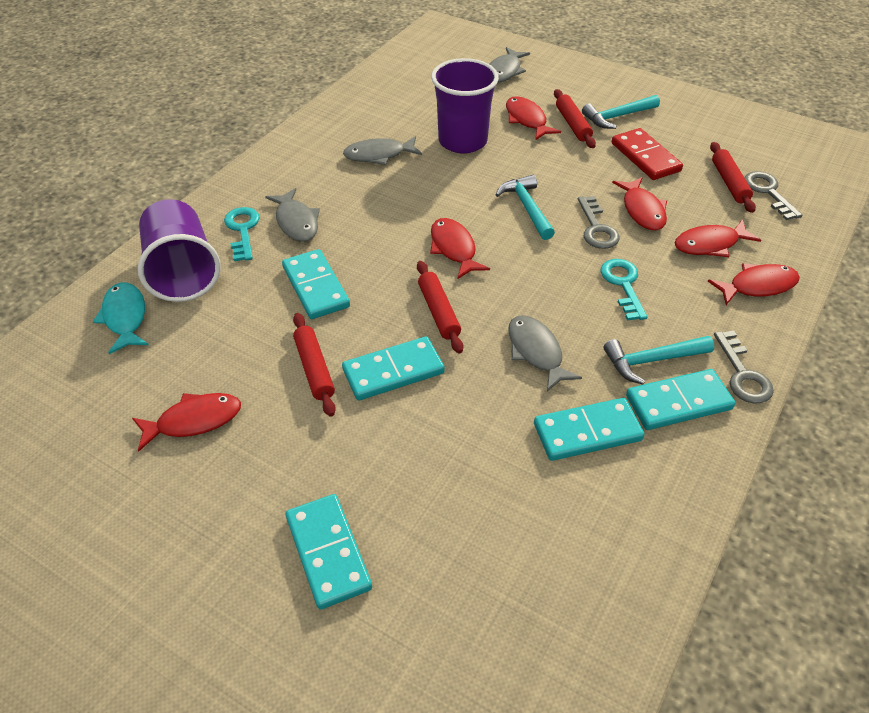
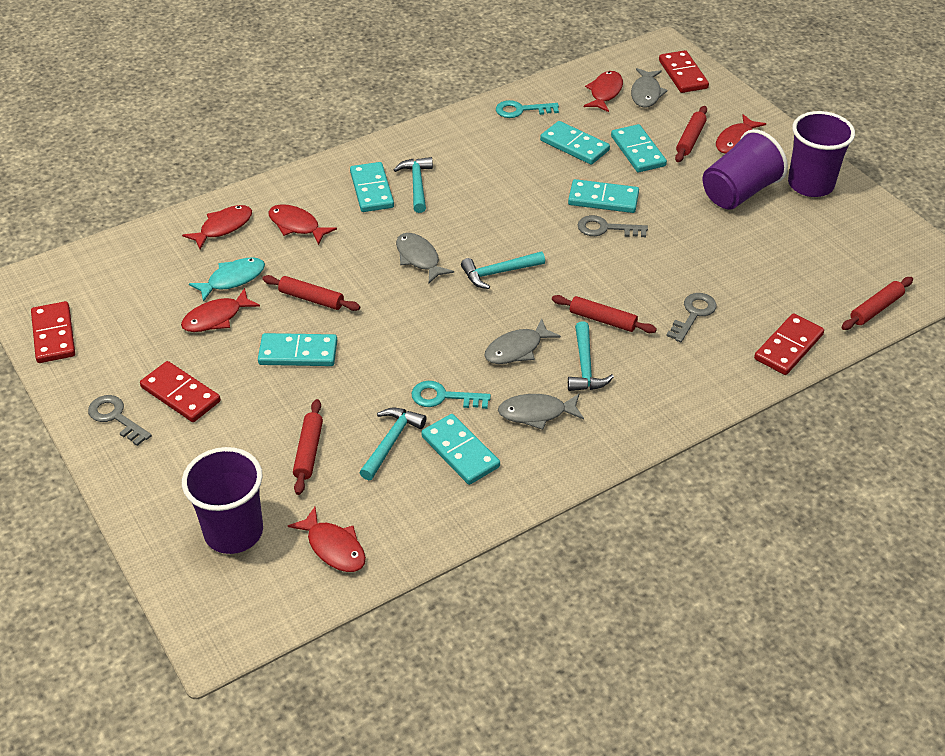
purple cup: 2 -> 3
red domino: 1 -> 4
red rolling pin: 4 -> 5
turquoise domino: 5 -> 6
turquoise hammer: 3 -> 4

